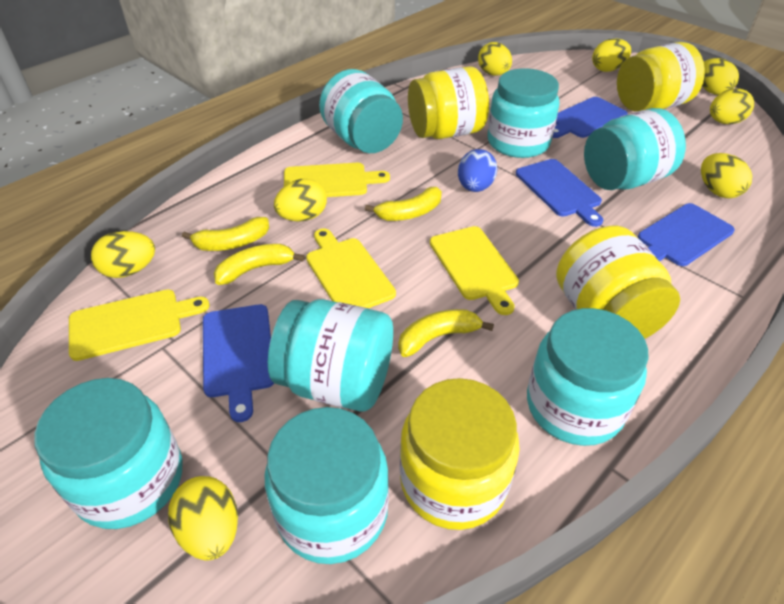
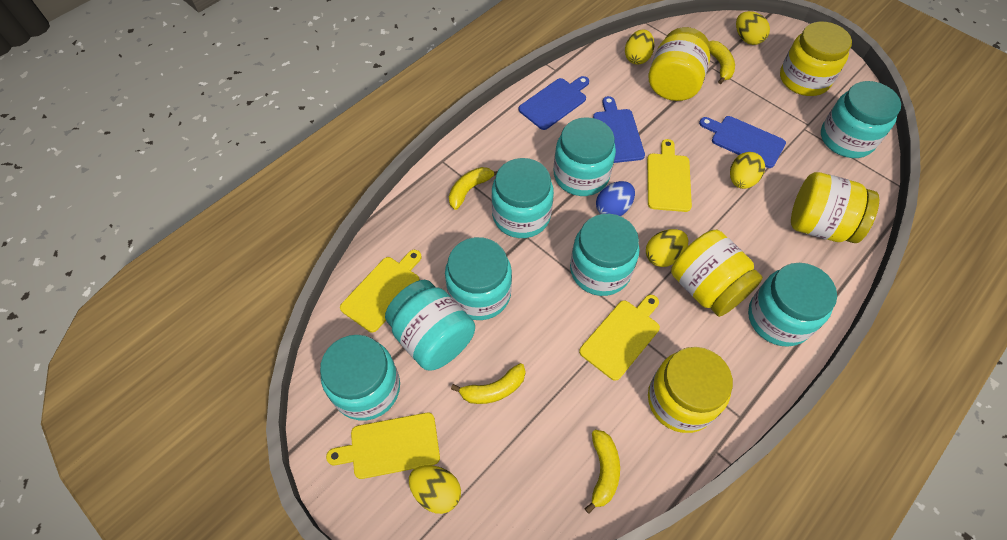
blue cutting board: 4 -> 3
turquoise jar: 7 -> 8
yellow egg: 8 -> 5
yellow jar: 4 -> 5

